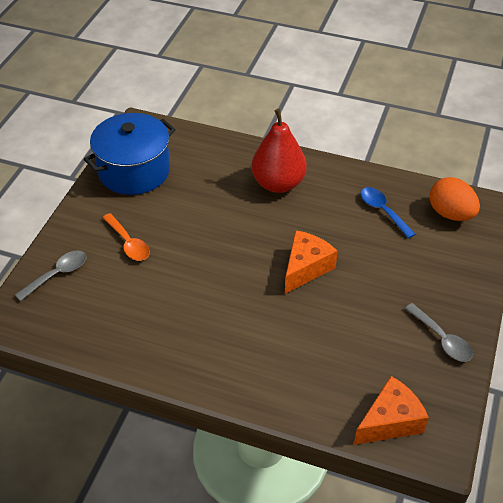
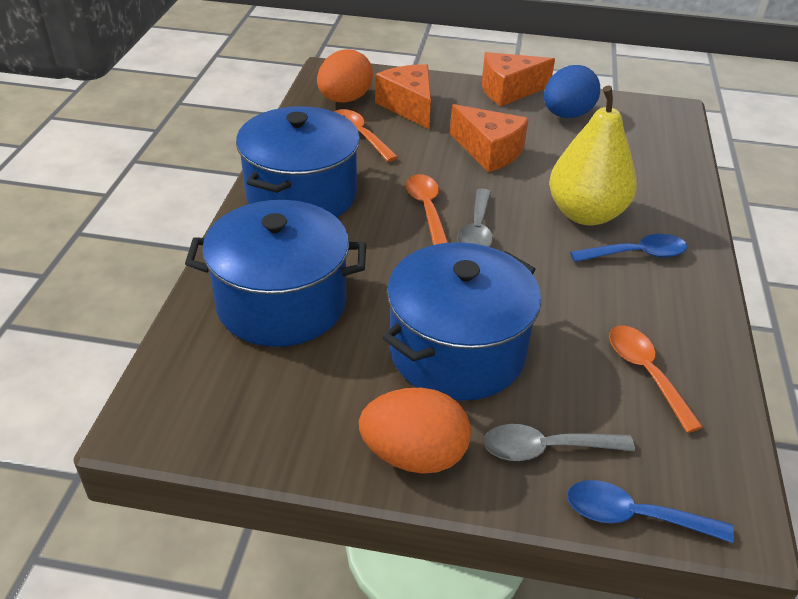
blue egg: 0 -> 1
blue pot: 1 -> 3
blue spoon: 1 -> 2
orange cheese: 2 -> 3
orange egg: 1 -> 2
orange spoon: 1 -> 3
red pear: 1 -> 0
yellow pear: 0 -> 1

